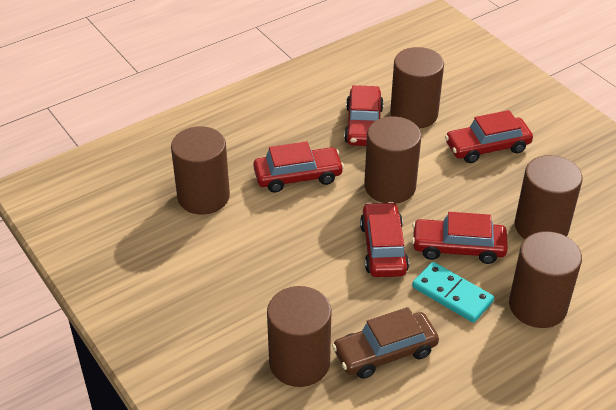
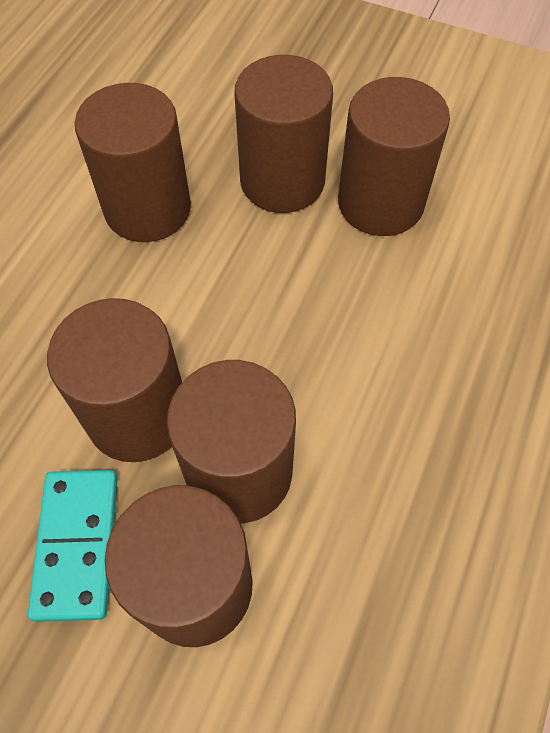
brown car: 1 -> 0
red car: 5 -> 0

